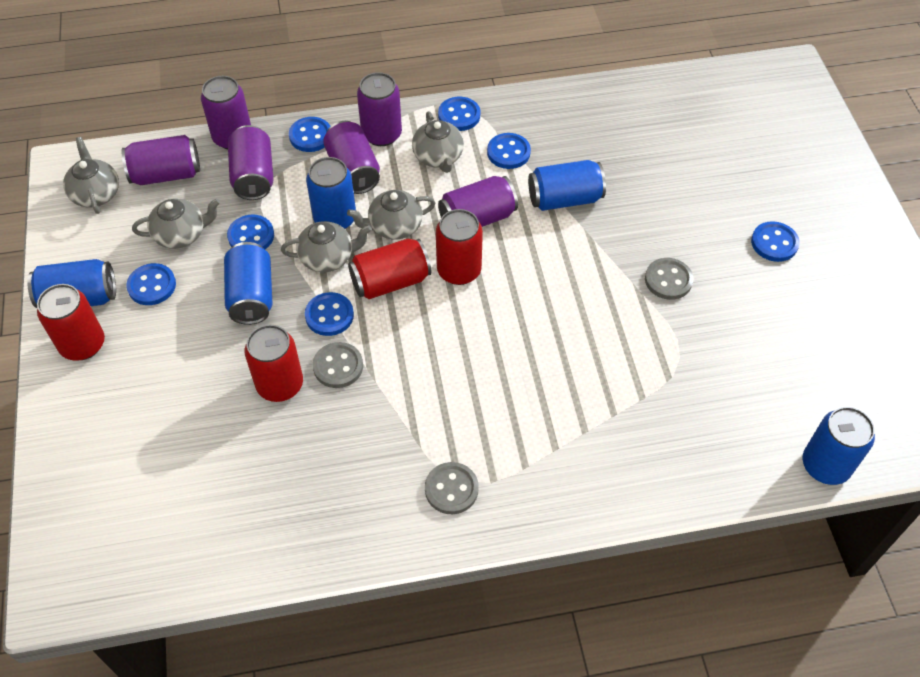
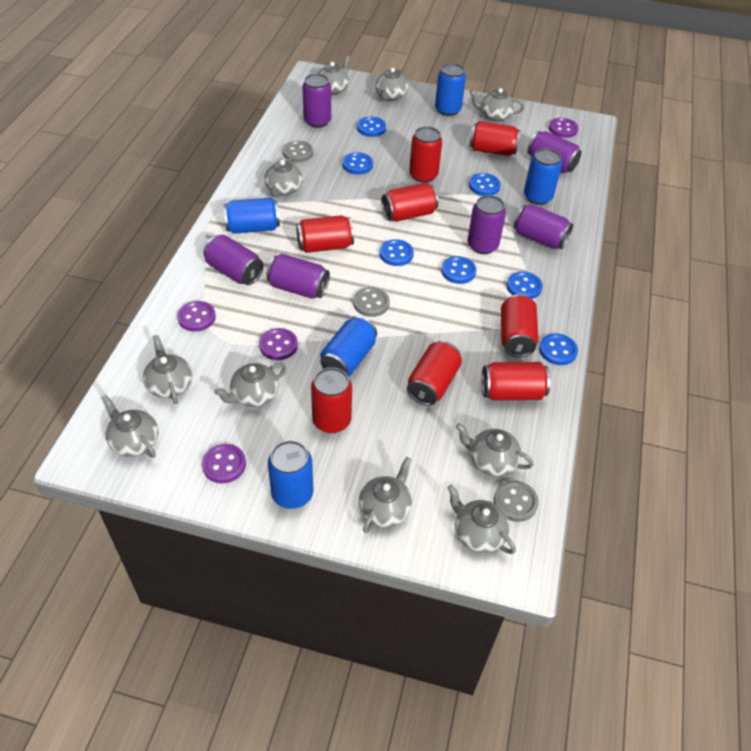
grey teapot: 5 -> 10
purple button: 0 -> 4
red can: 4 -> 8

